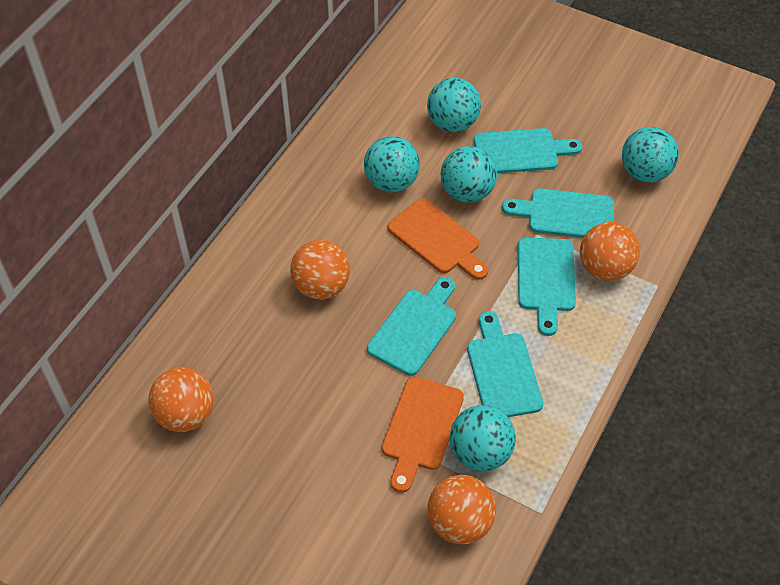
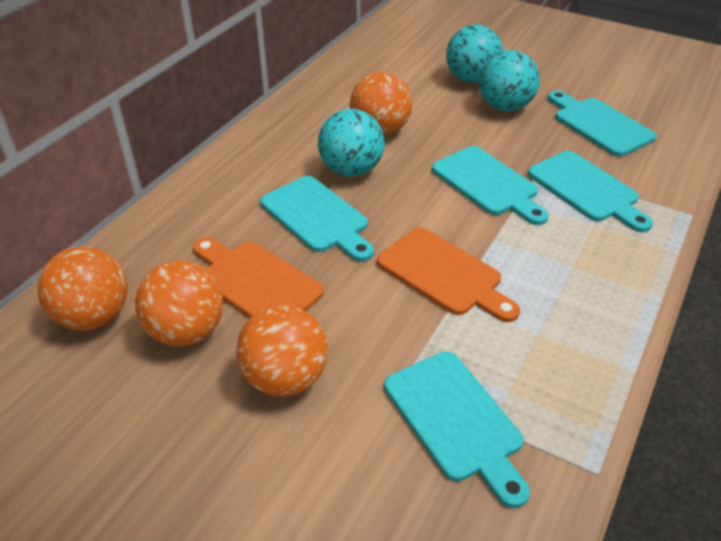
turquoise ball: 5 -> 3

